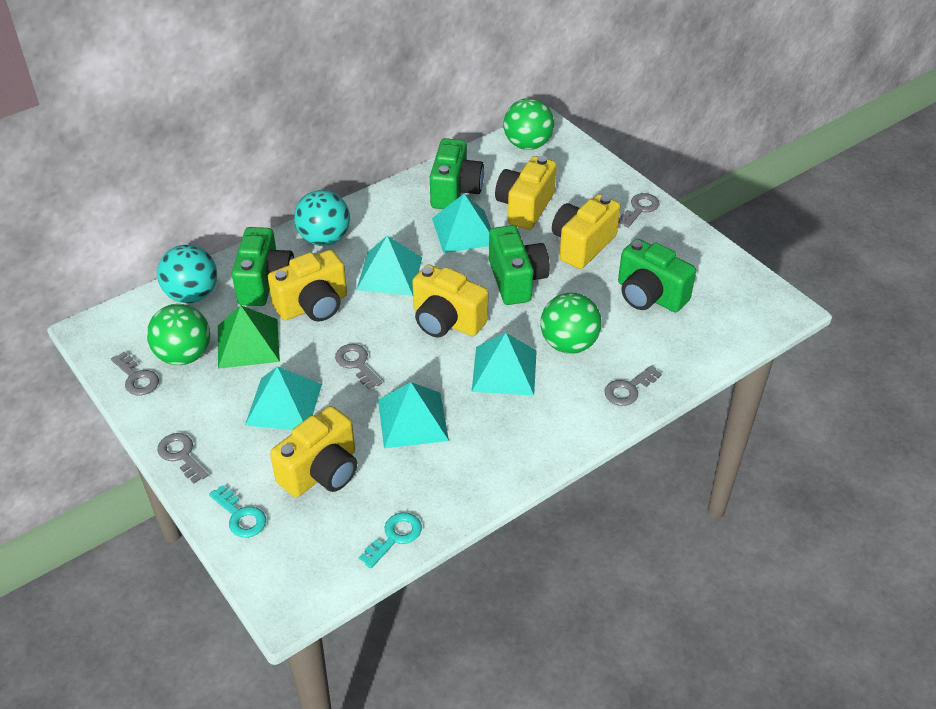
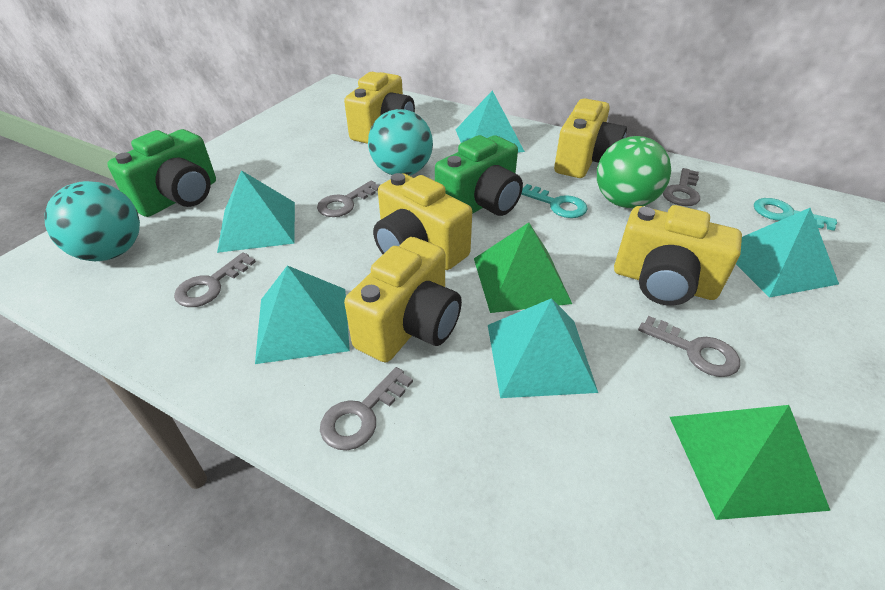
green ball: 3 -> 1
green camera: 4 -> 2
green pyramid: 1 -> 2

